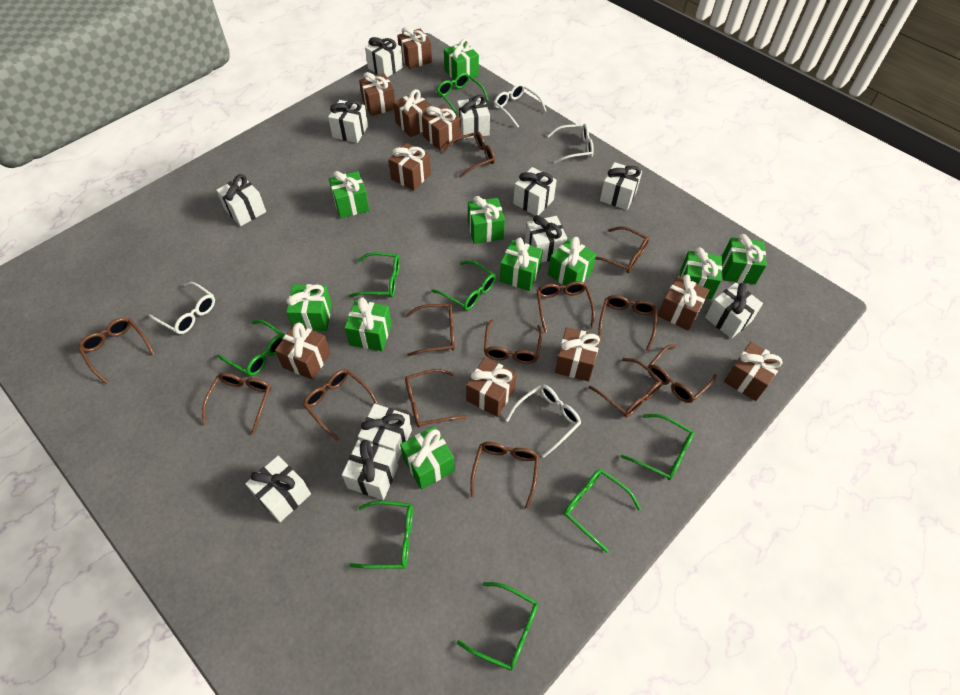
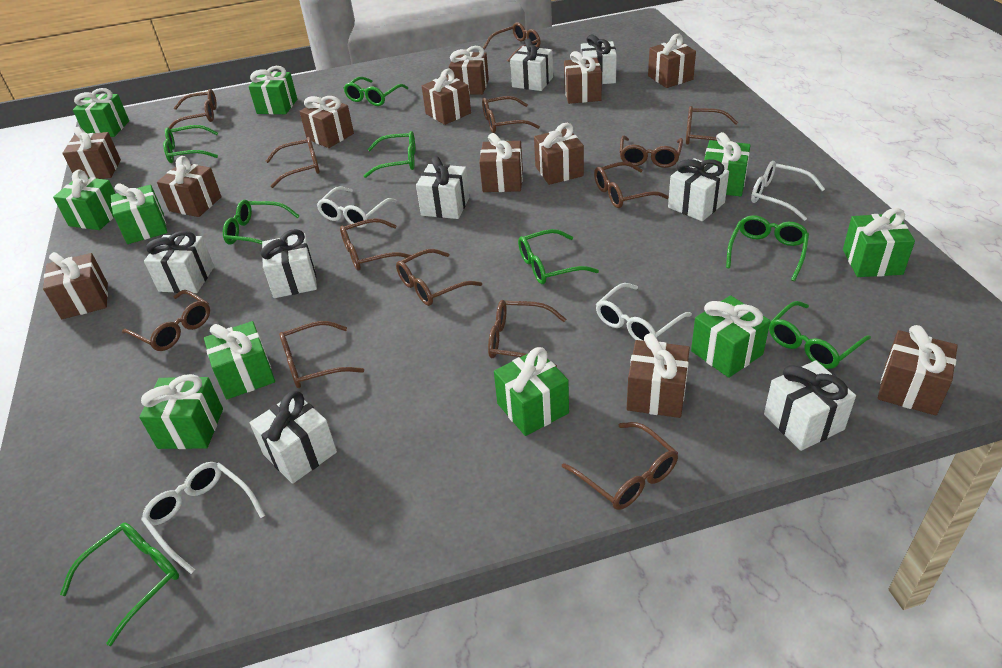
brown gift: 10 -> 12
white gift: 11 -> 8

